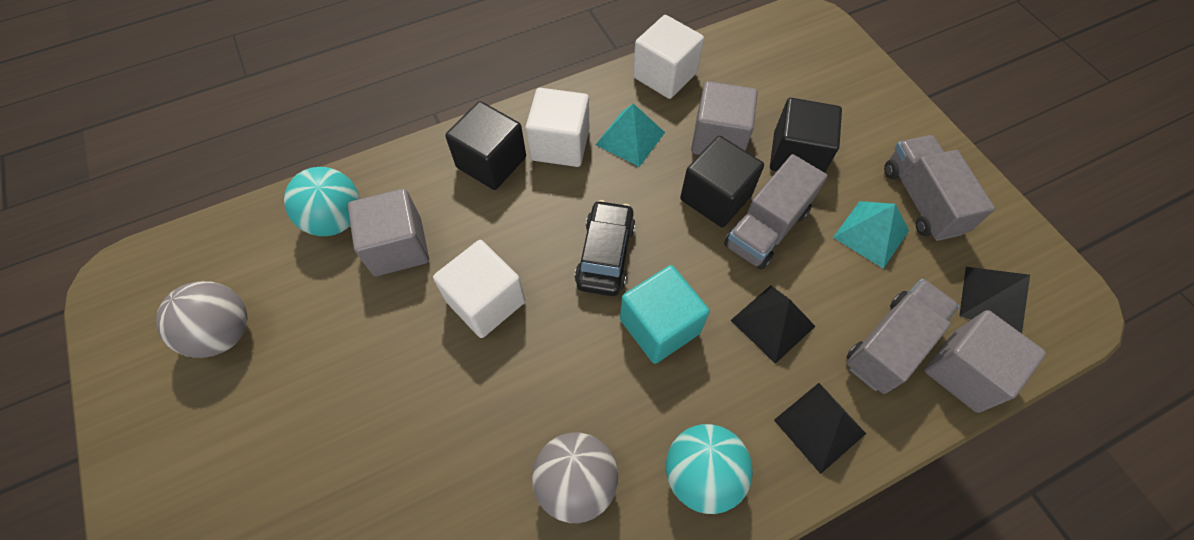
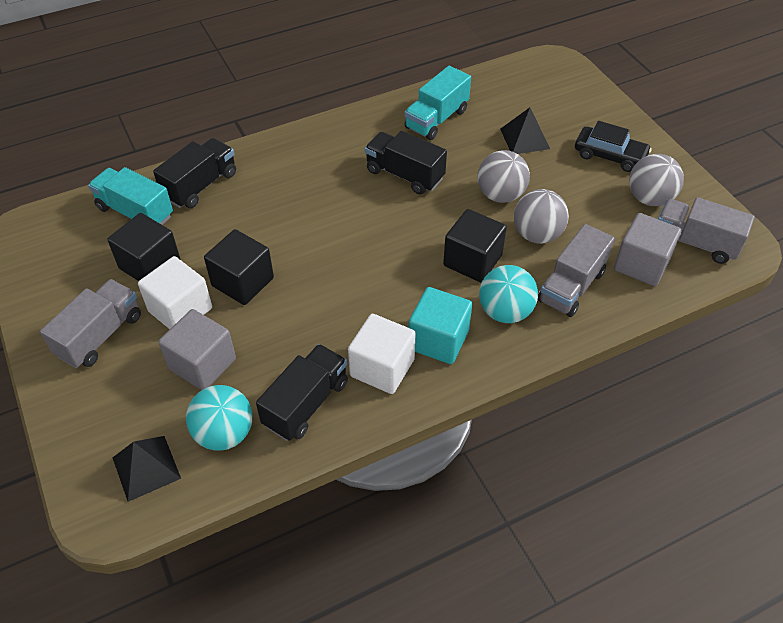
black pyramid: 3 -> 2
black truck: 0 -> 3
grey ball: 2 -> 3
grey cube: 3 -> 2
turquoise pyramid: 2 -> 0
turquoise truck: 0 -> 2
white cube: 3 -> 2

